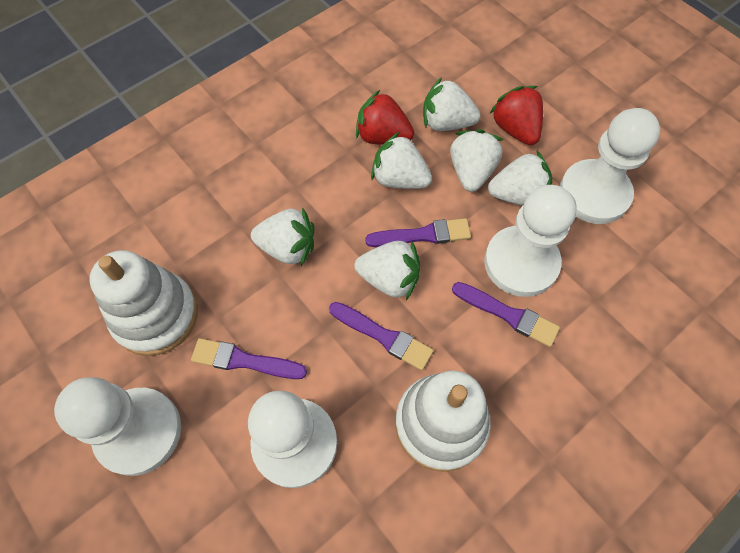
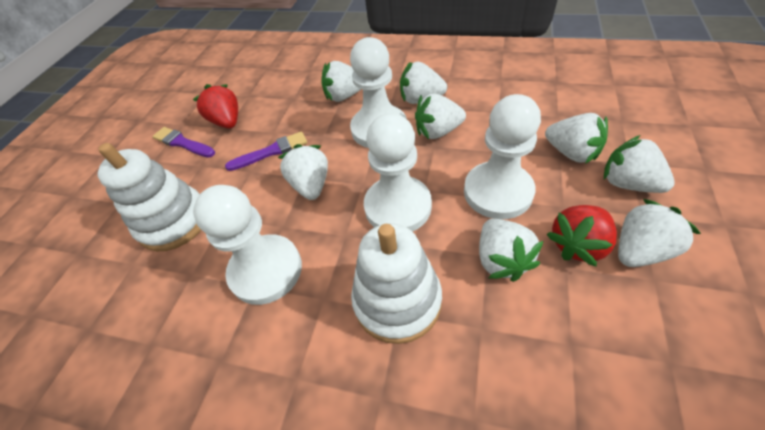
purple brush: 4 -> 2
white strawberry: 6 -> 8

